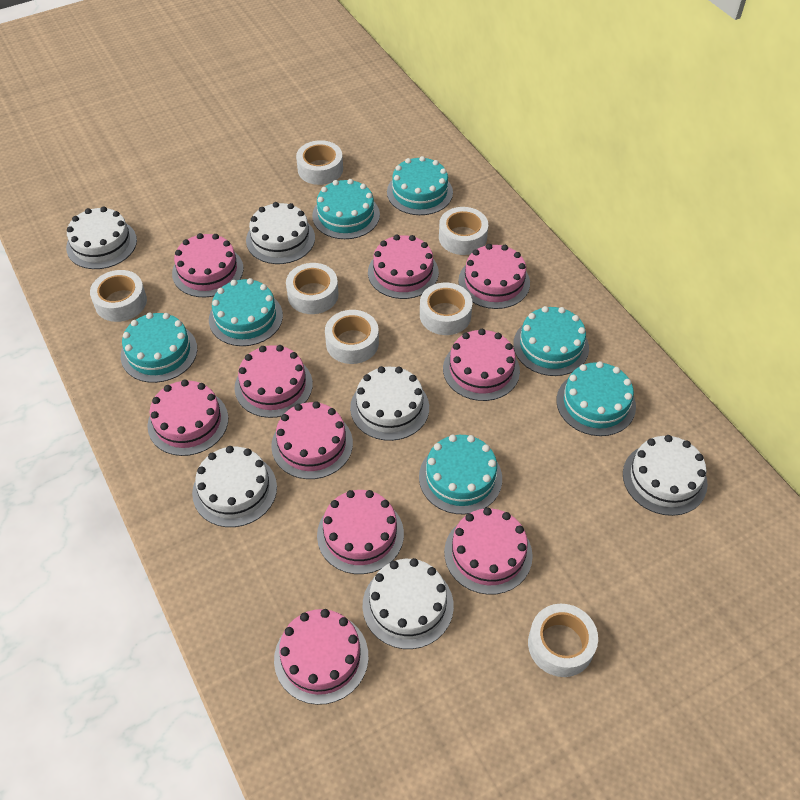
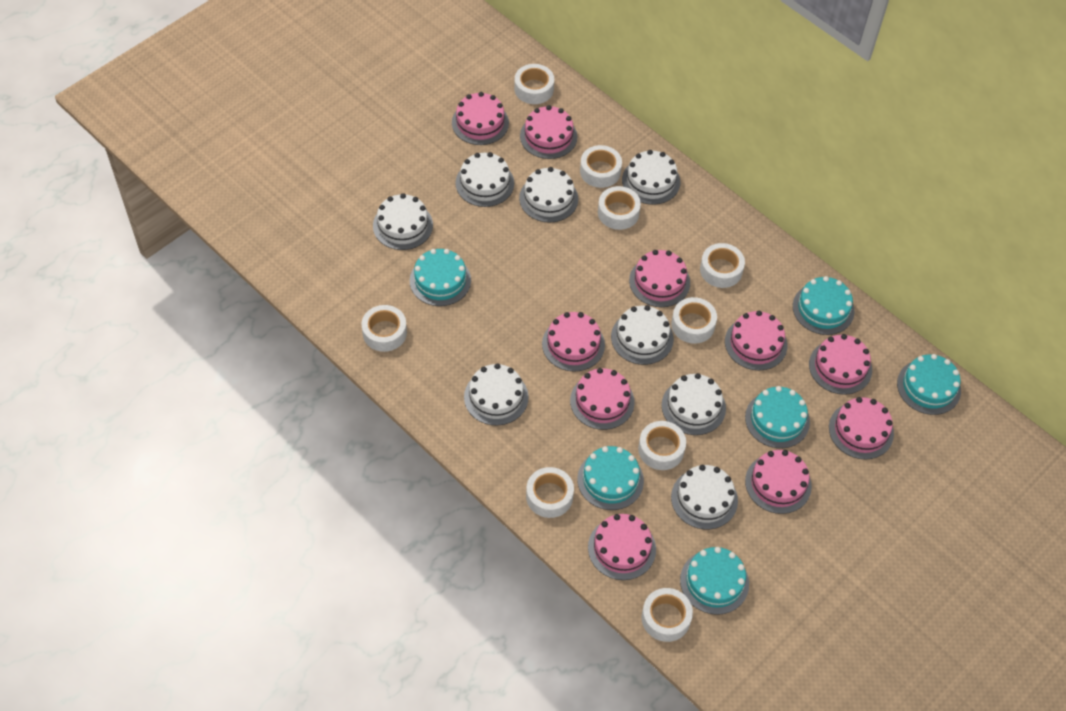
turquoise cake: 7 -> 6
white cake: 6 -> 8
white tape: 7 -> 9

